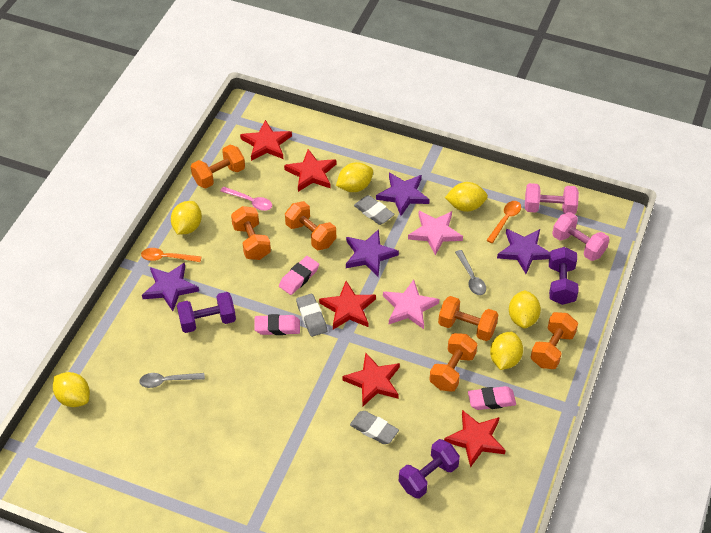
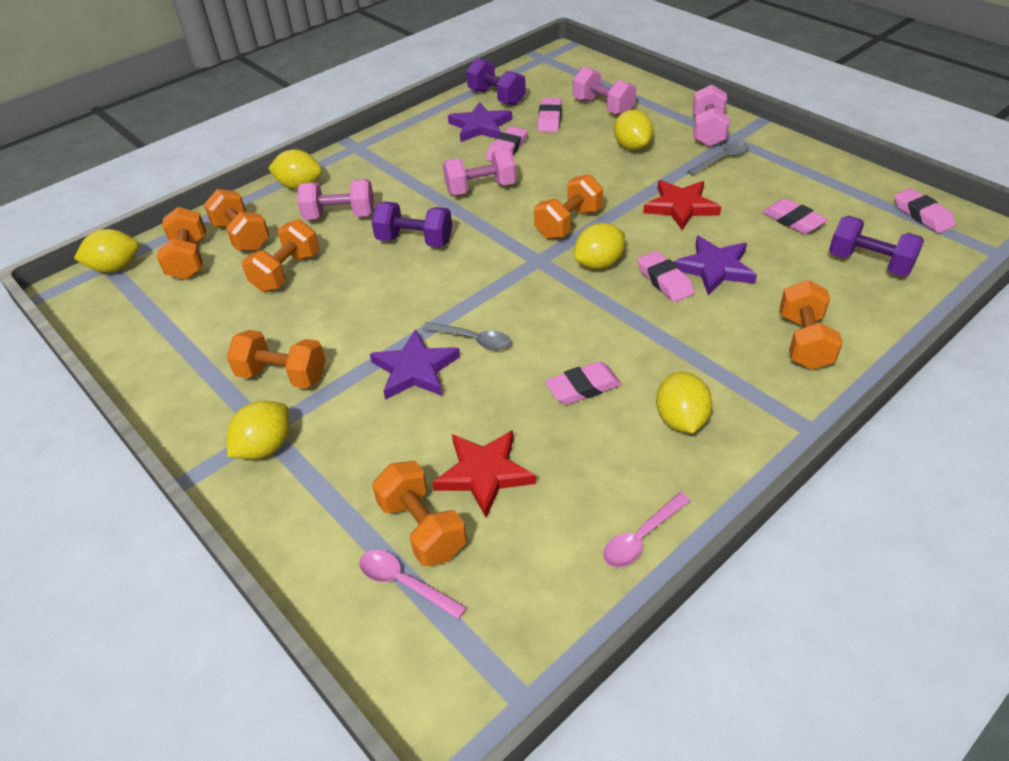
grey eraser: 3 -> 0
orange dumbbell: 6 -> 7
orange spoon: 2 -> 0
pink dumbbell: 2 -> 4
pink eraser: 3 -> 6
pink spoon: 1 -> 2
pink star: 2 -> 0
purple star: 4 -> 3
red star: 5 -> 2

